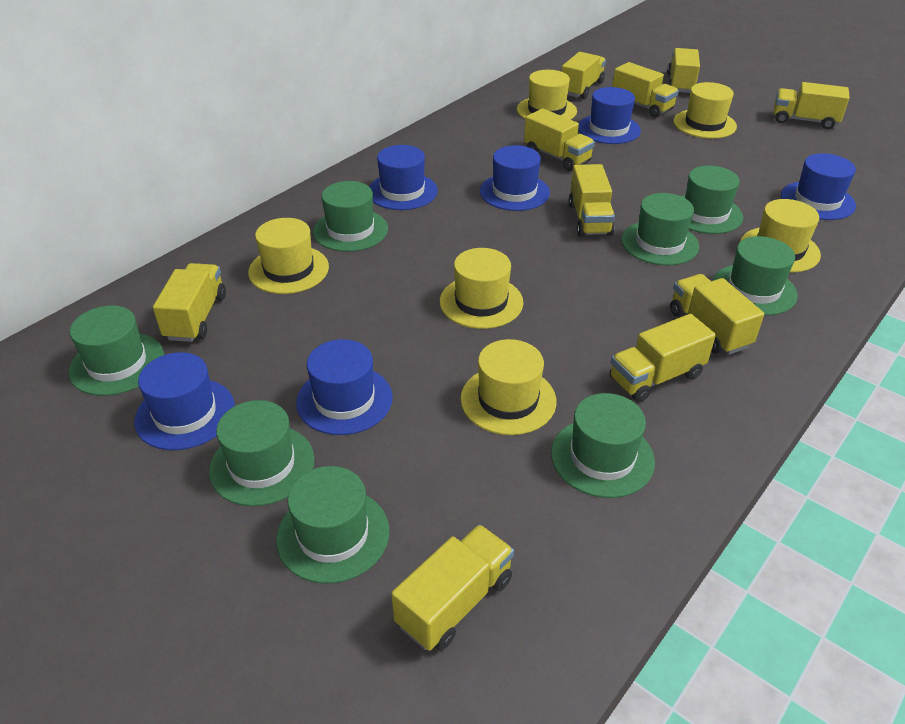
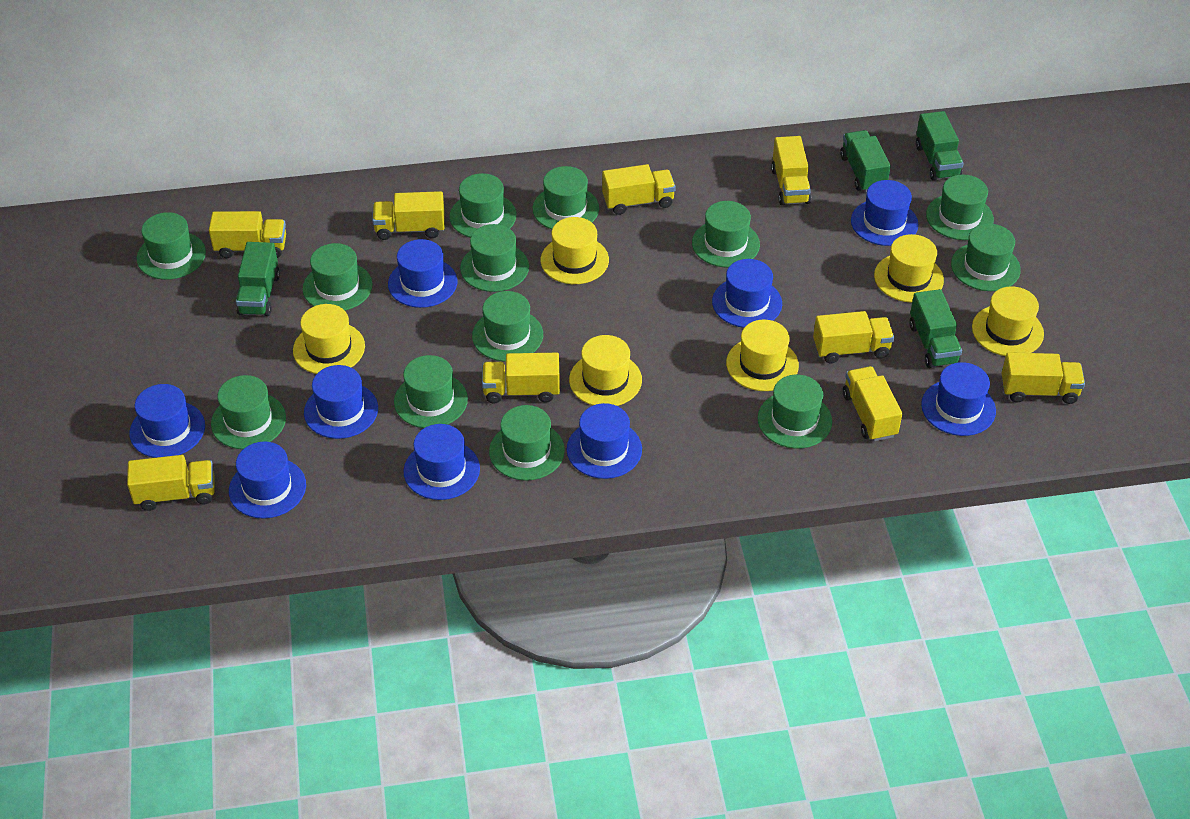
blue hat: 6 -> 9
green hat: 8 -> 13
green truck: 0 -> 4
yellow truck: 10 -> 9

